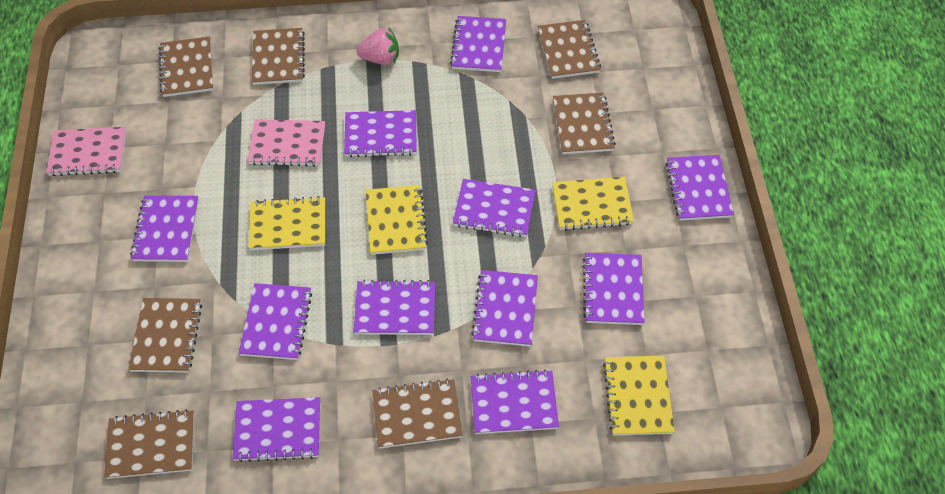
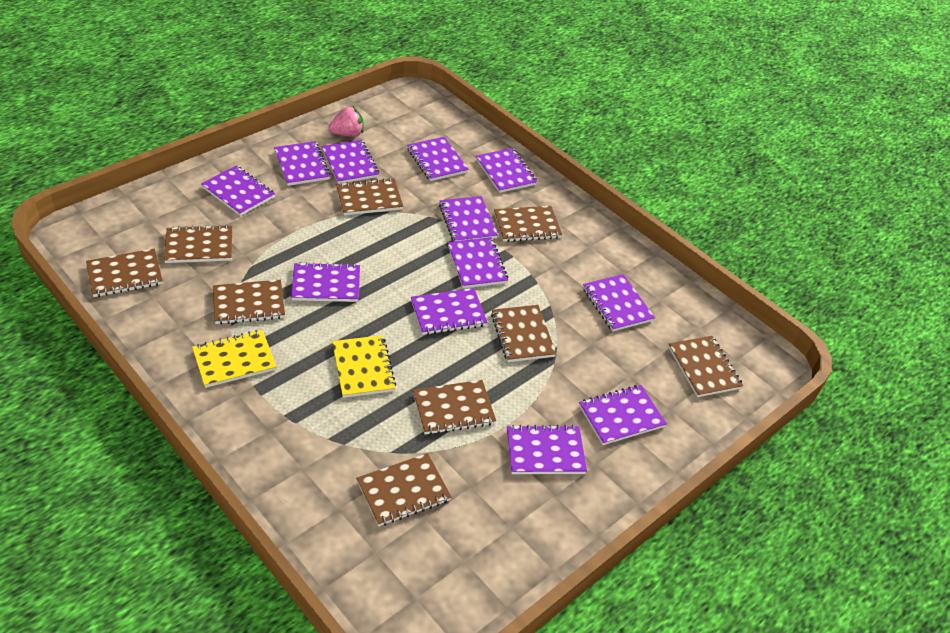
brown notebook: 7 -> 9
pink notebook: 2 -> 0
purple notebook: 11 -> 12
yellow notebook: 4 -> 2

